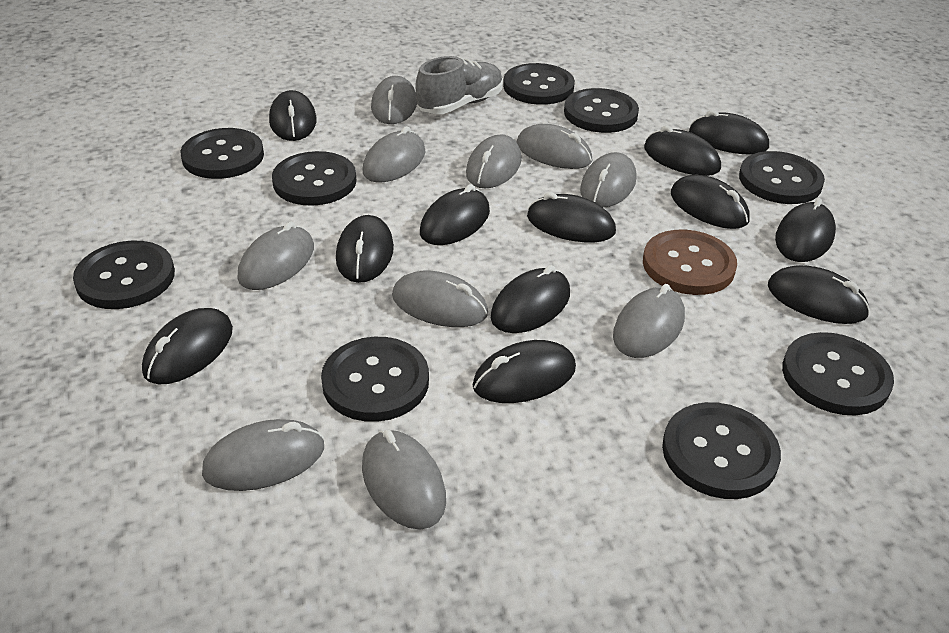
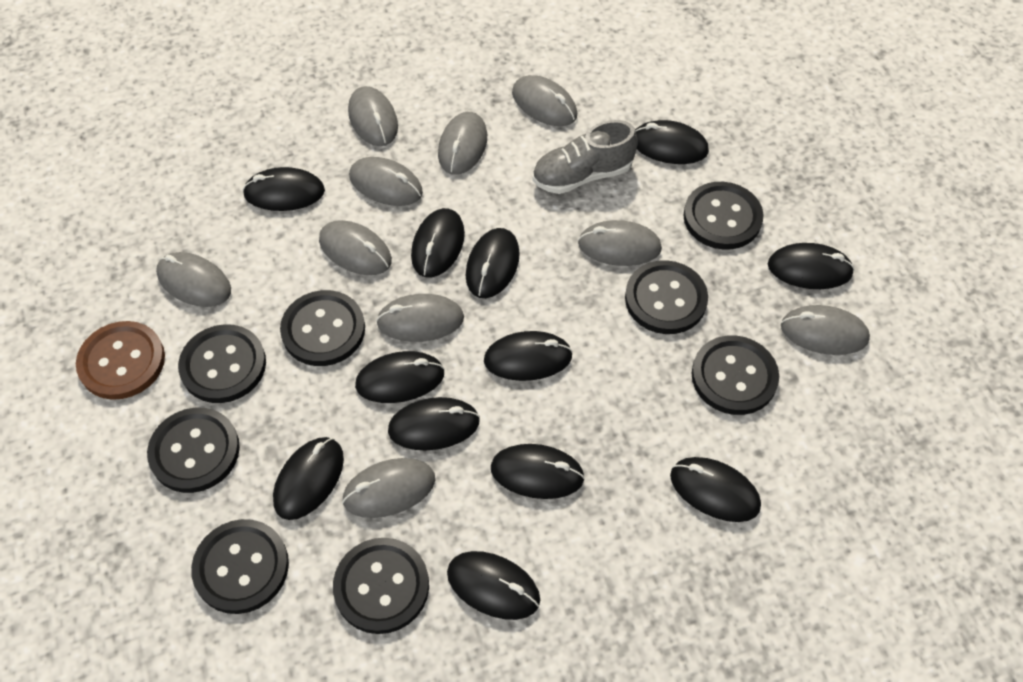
black button: 9 -> 8

